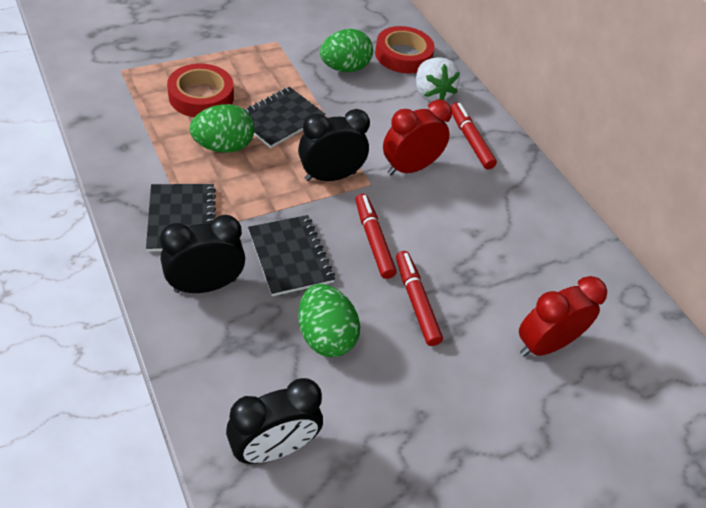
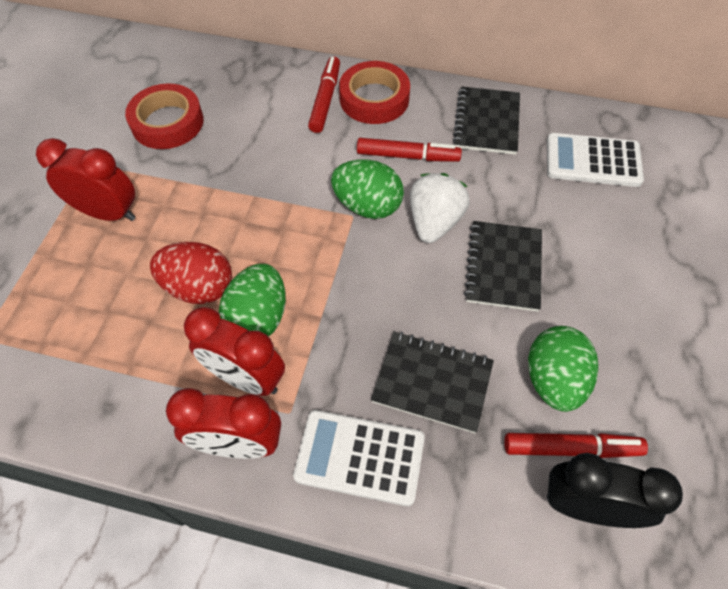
black clock: 3 -> 1
red clock: 2 -> 3
red egg: 0 -> 1
white calculator: 0 -> 2

